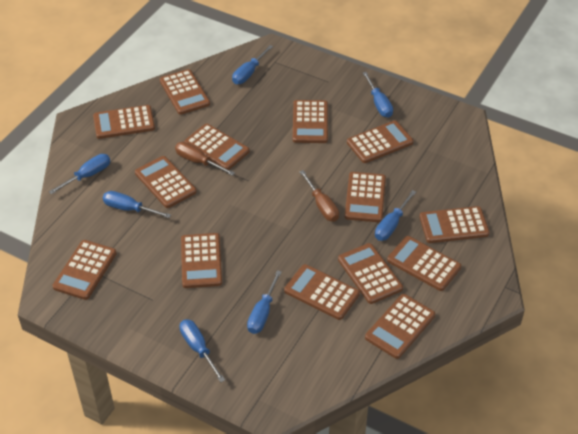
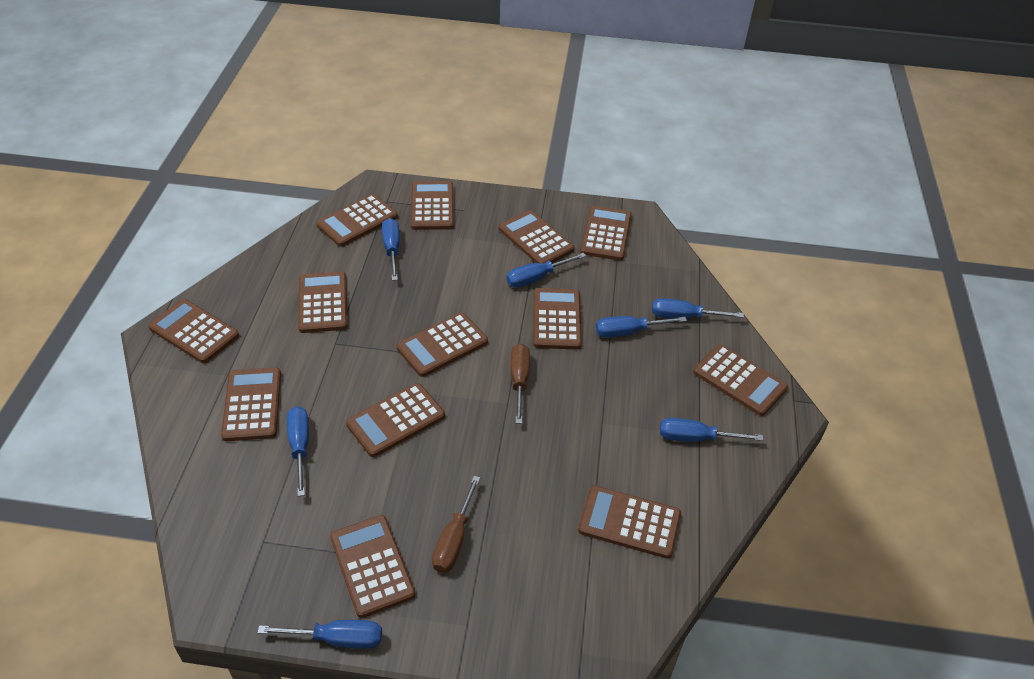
brown calculator: 14 -> 13

